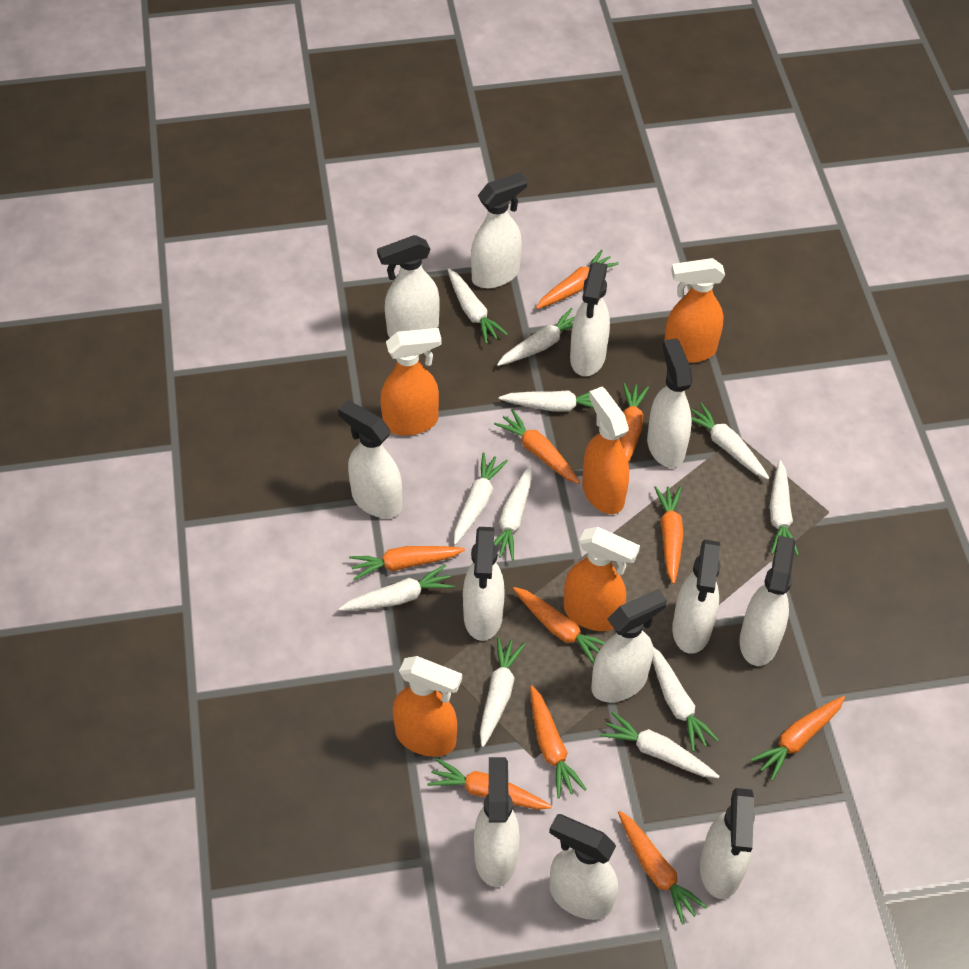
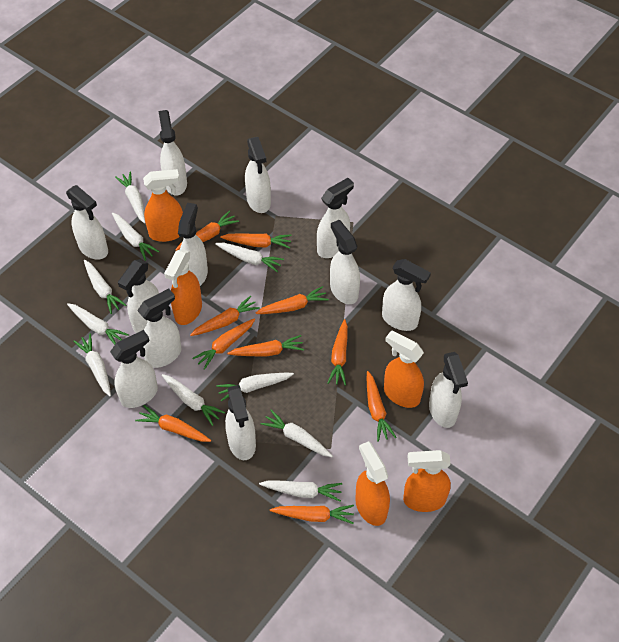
white carrot: 11 -> 10

